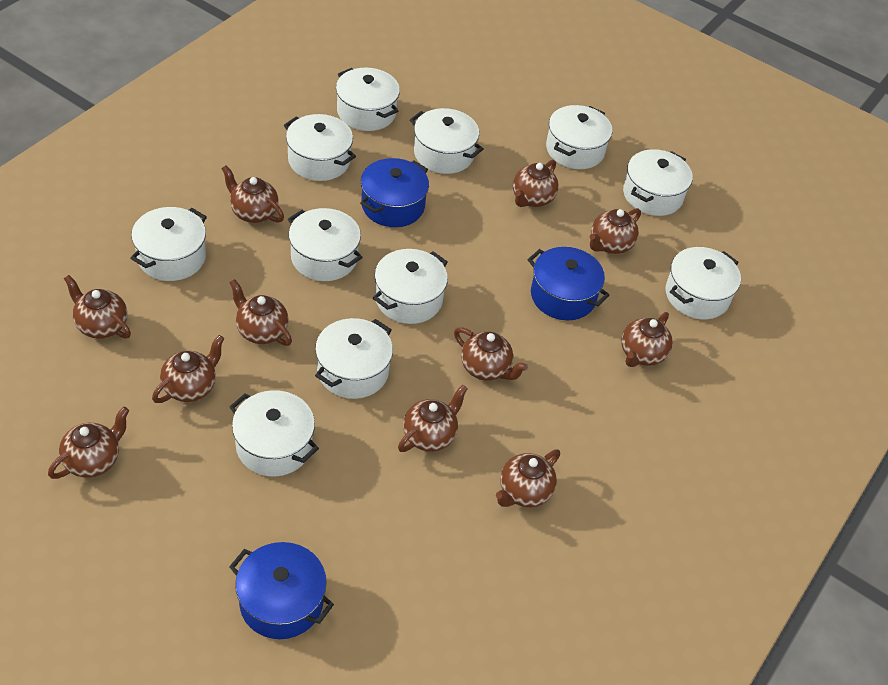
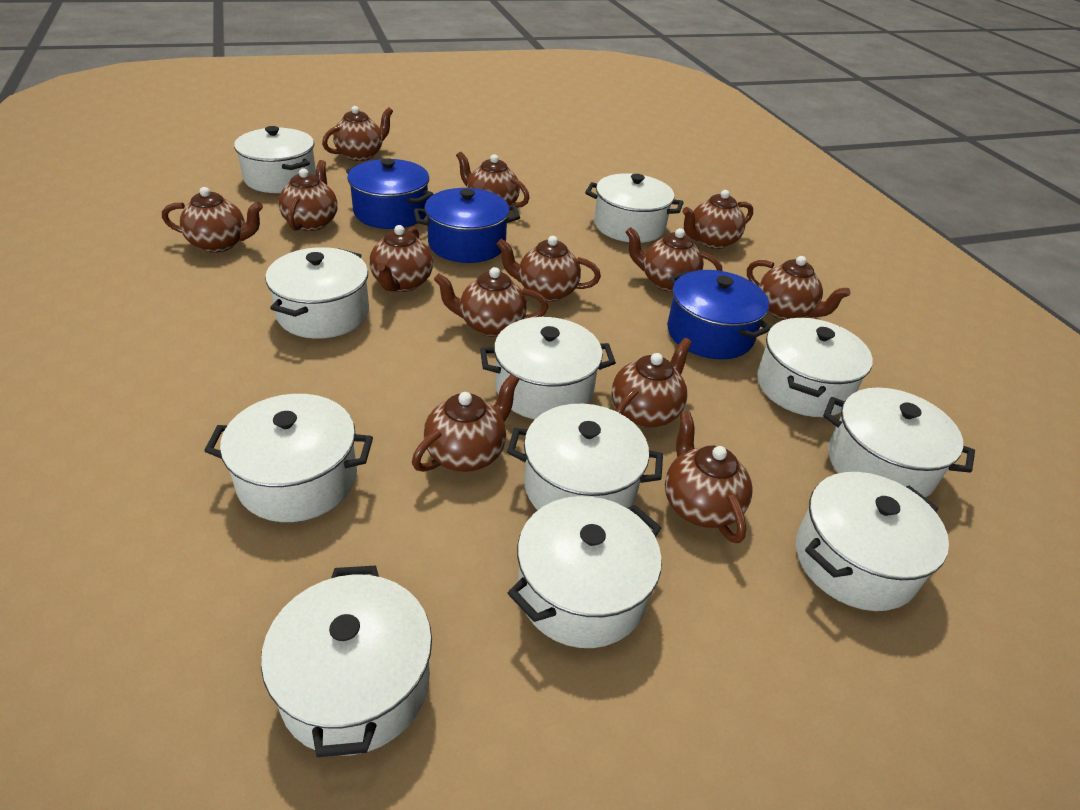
brown teapot: 11 -> 13

